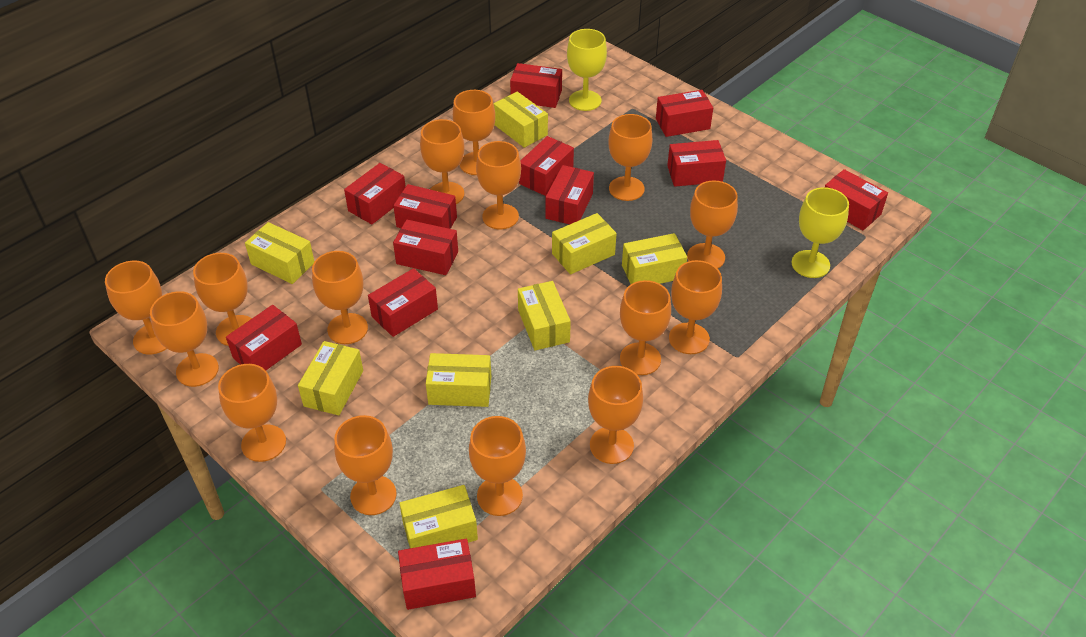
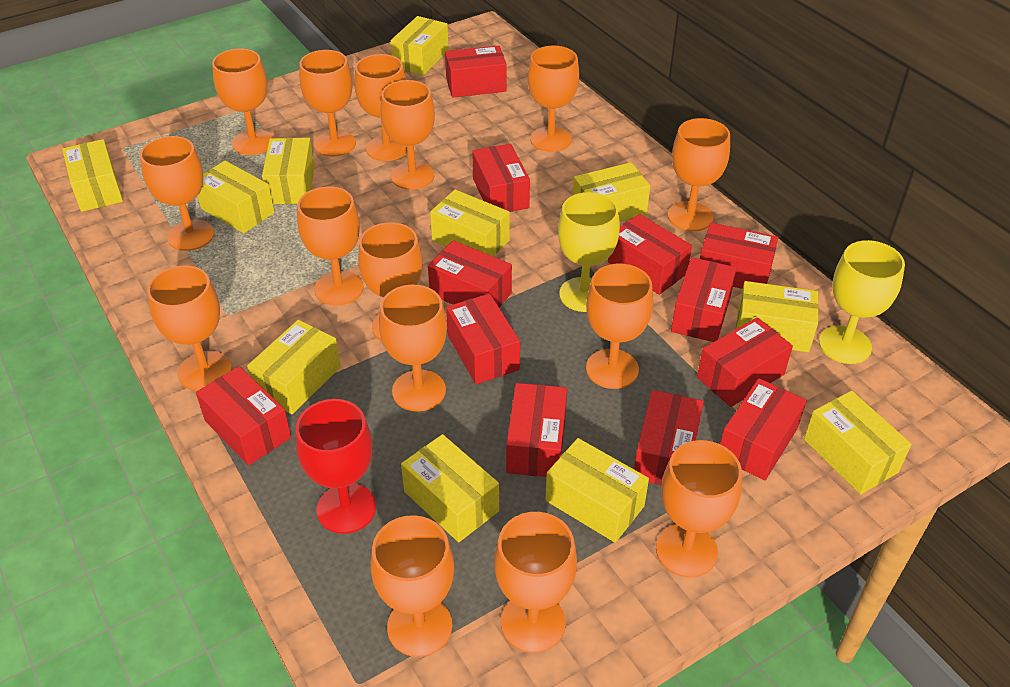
red goblet: 0 -> 1
yellow box: 8 -> 11

